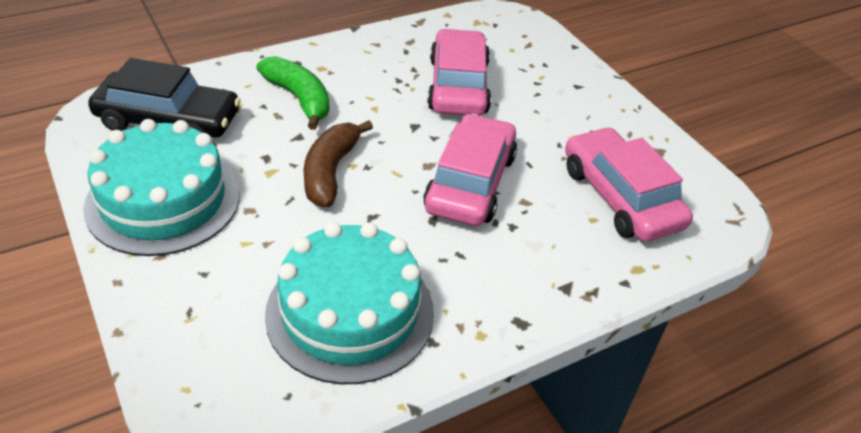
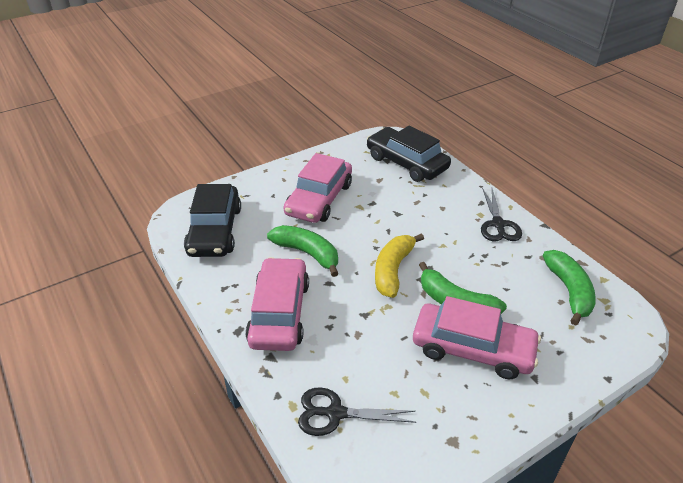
black car: 1 -> 2
black scissors: 0 -> 2
brown banana: 1 -> 0
green banana: 1 -> 3
turquoise cake: 2 -> 0
yellow banana: 0 -> 1

